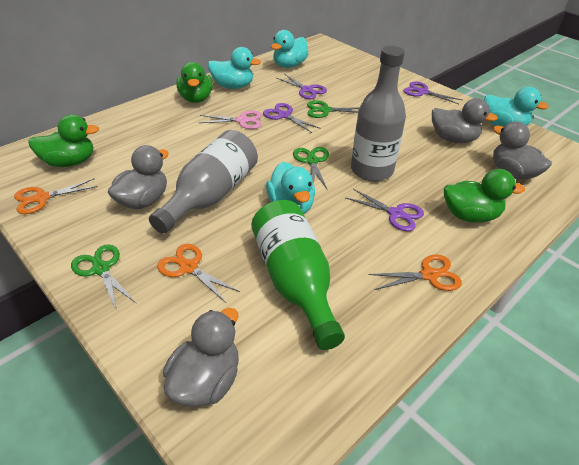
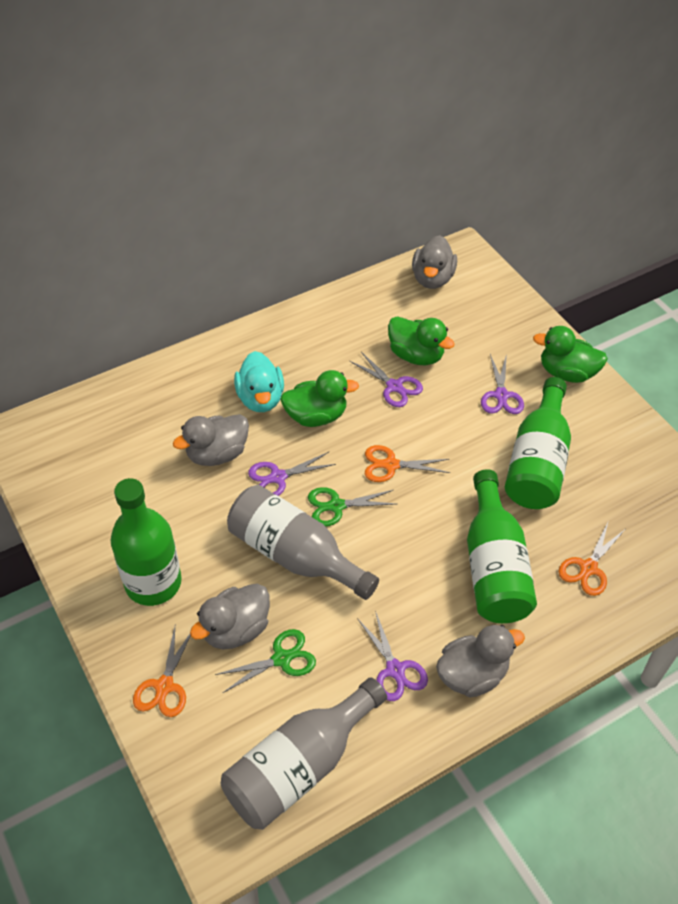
green bottle: 1 -> 3
green scissors: 3 -> 2
pink scissors: 1 -> 0
turquoise duck: 4 -> 1

